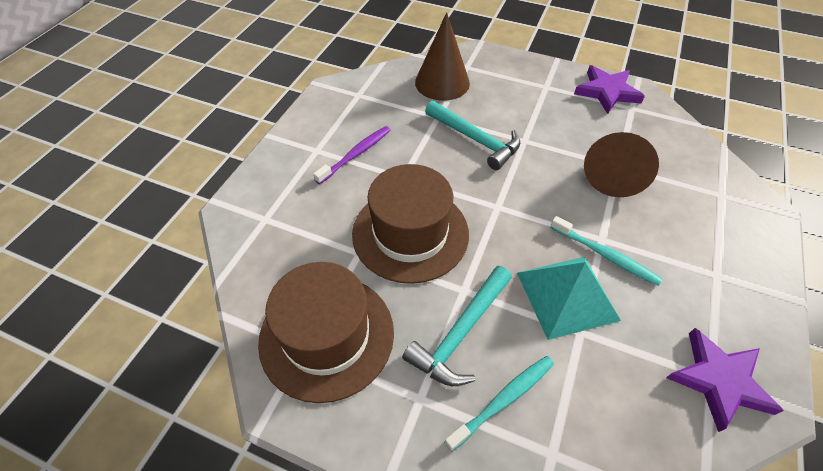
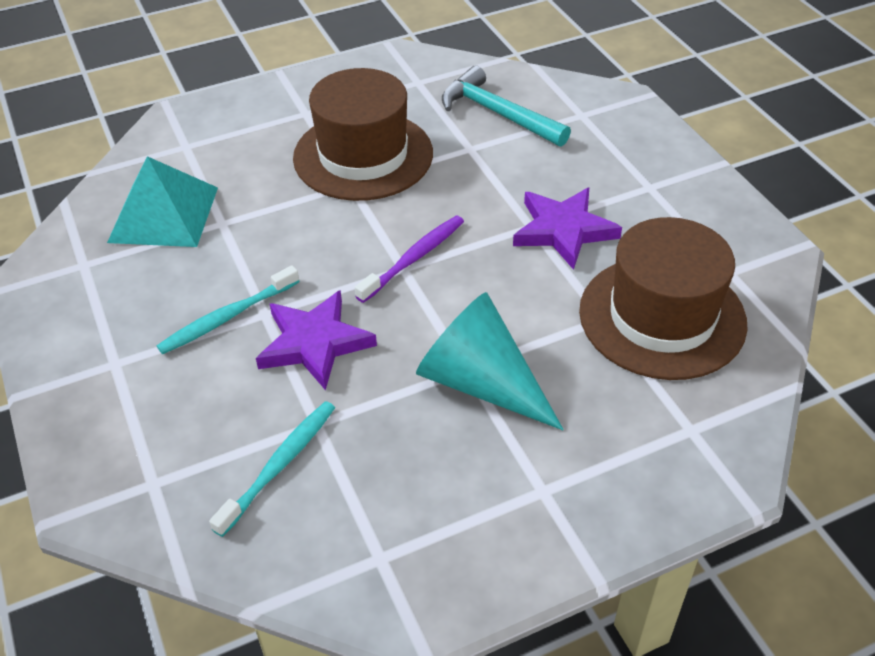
brown cone: 2 -> 0
turquoise cone: 0 -> 1
turquoise hammer: 2 -> 1

